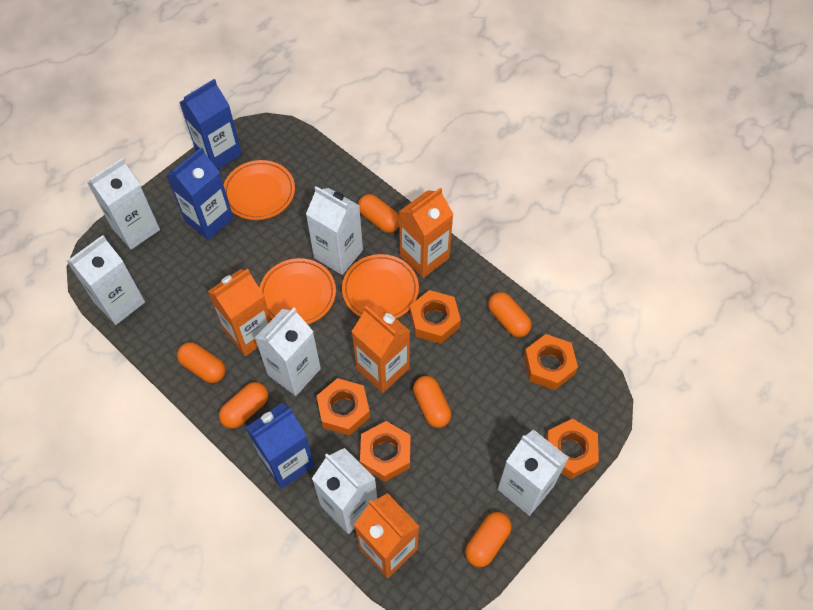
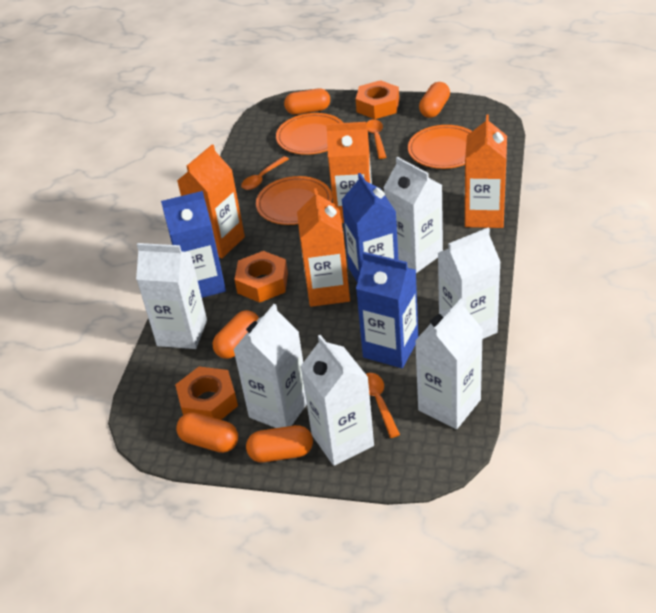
orange capsule: 6 -> 5
orange nut: 5 -> 3
orange spoon: 0 -> 3

